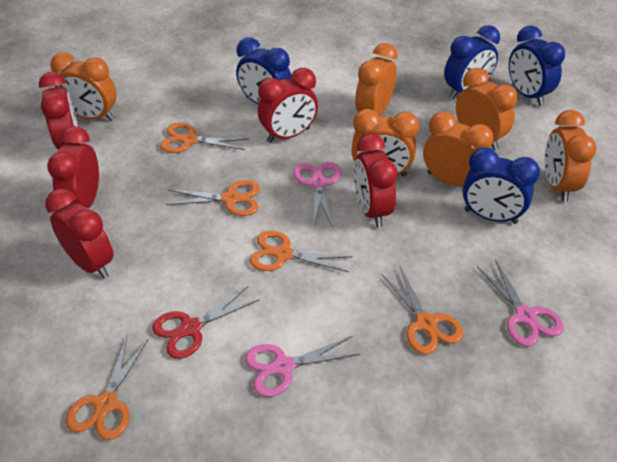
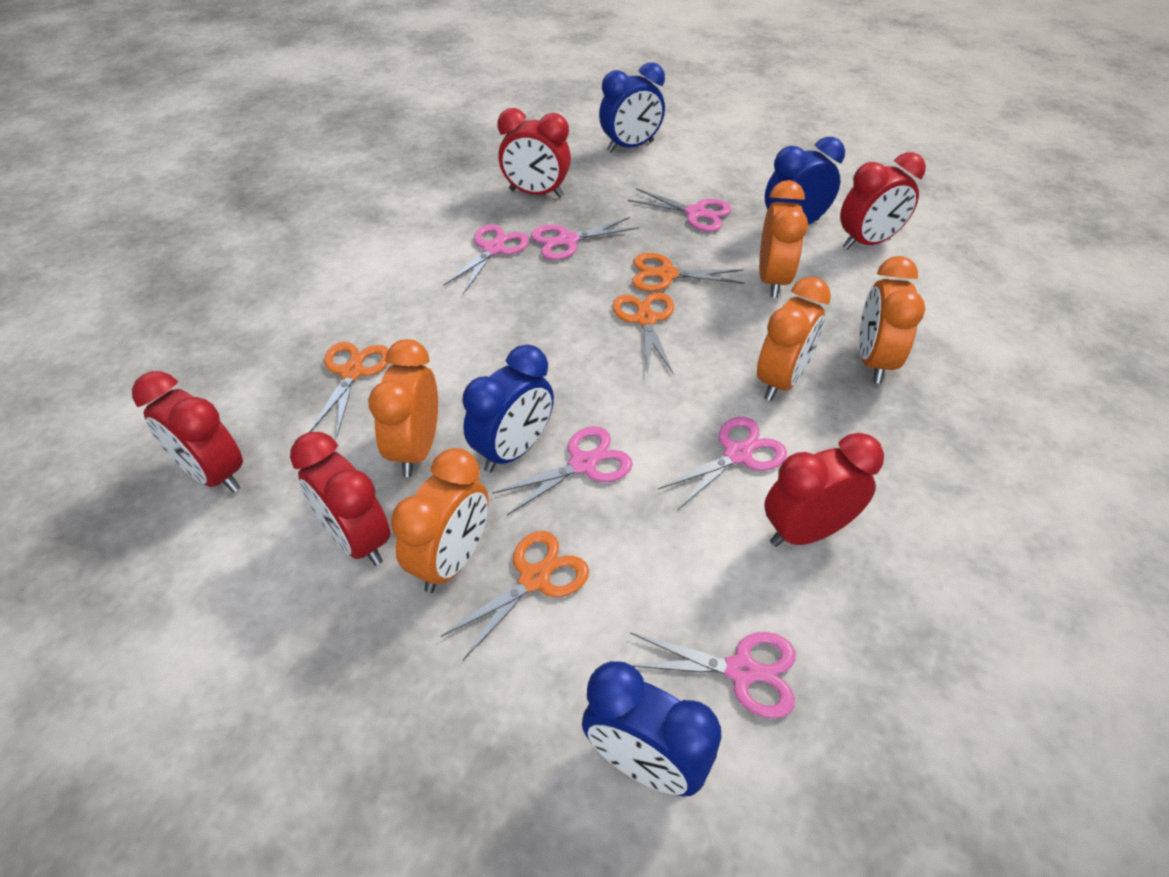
orange clock: 6 -> 5
orange scissors: 5 -> 4
pink scissors: 3 -> 6
red scissors: 1 -> 0

